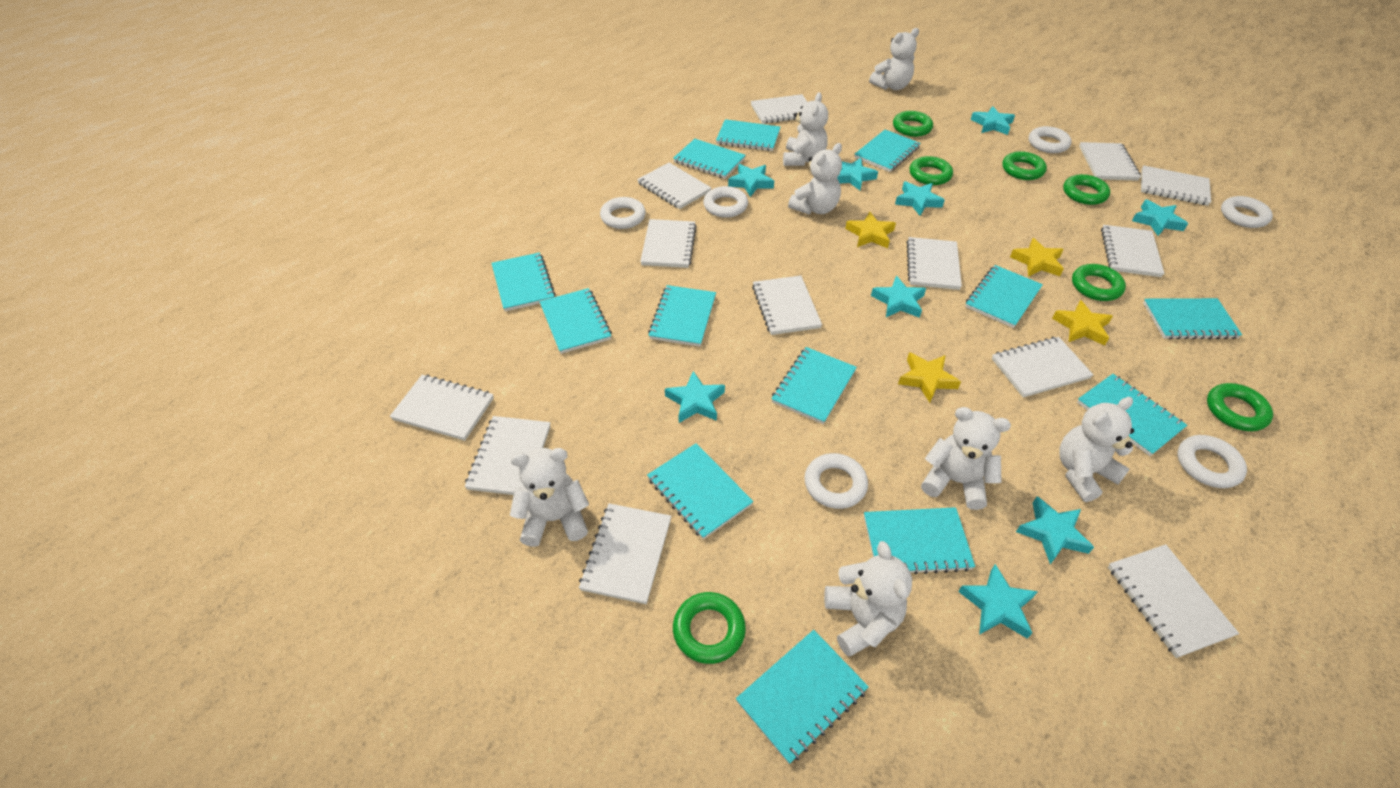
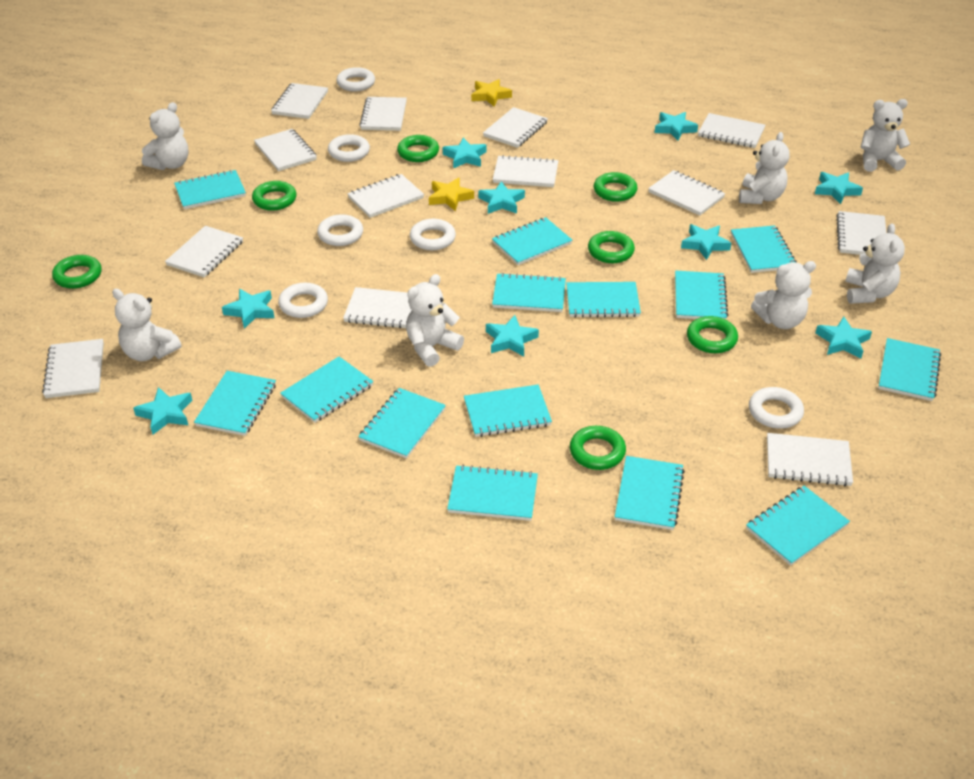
turquoise notebook: 13 -> 14
yellow star: 4 -> 2

